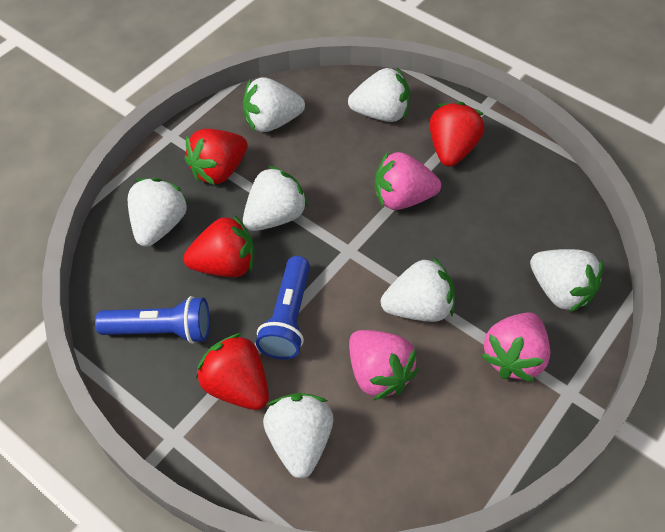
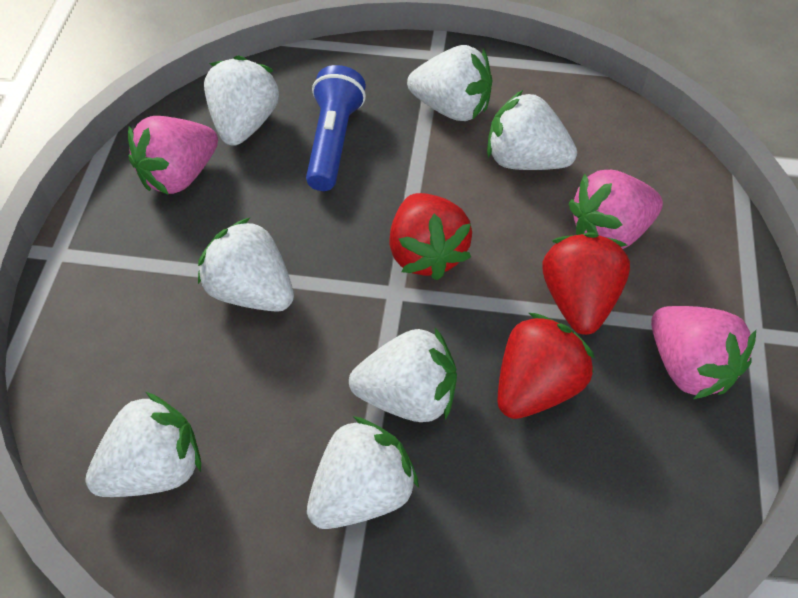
blue flashlight: 2 -> 1
red strawberry: 4 -> 3

